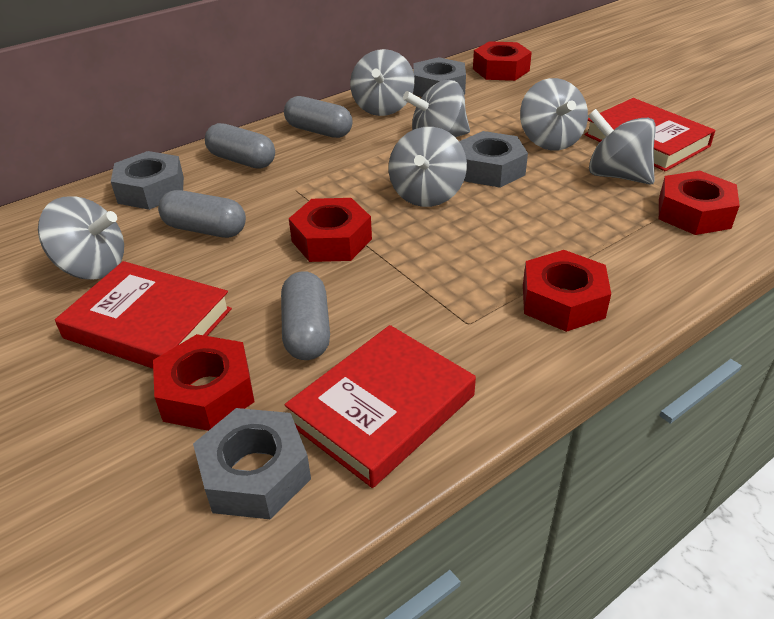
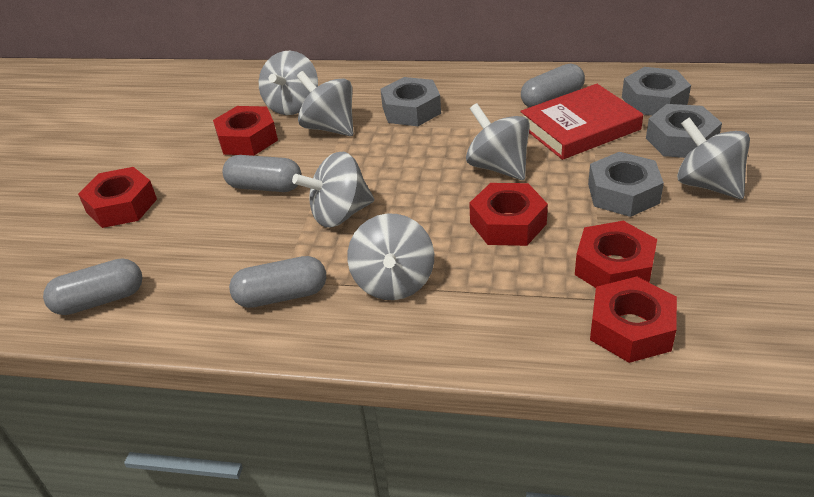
red book: 3 -> 1

